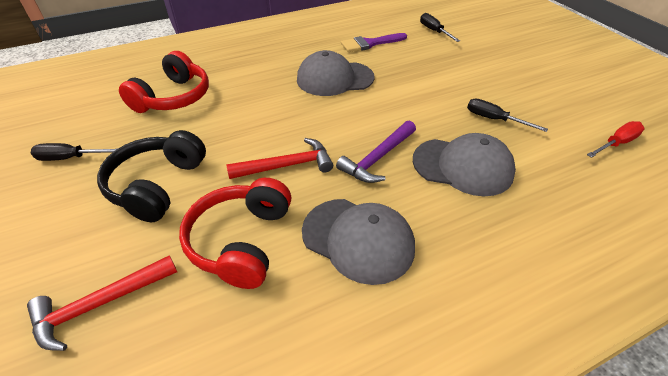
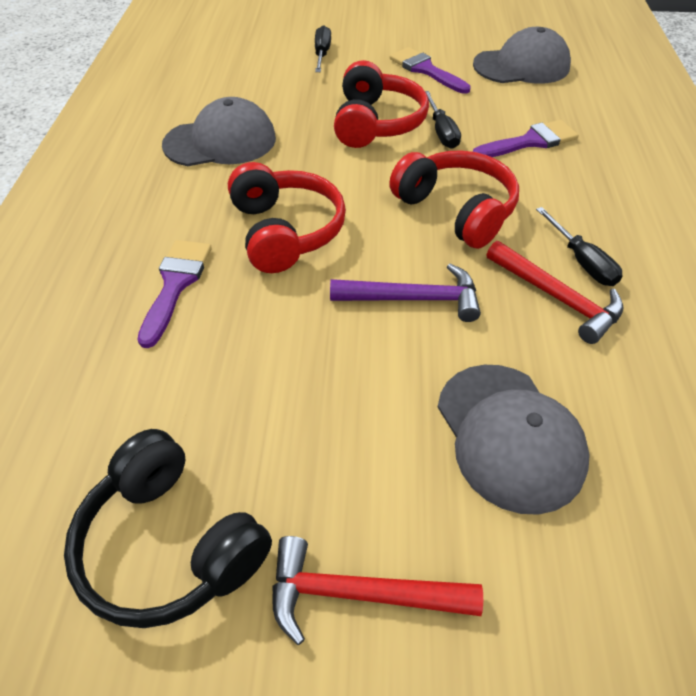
purple brush: 1 -> 3
red headphones: 2 -> 3
red screwdriver: 1 -> 0

